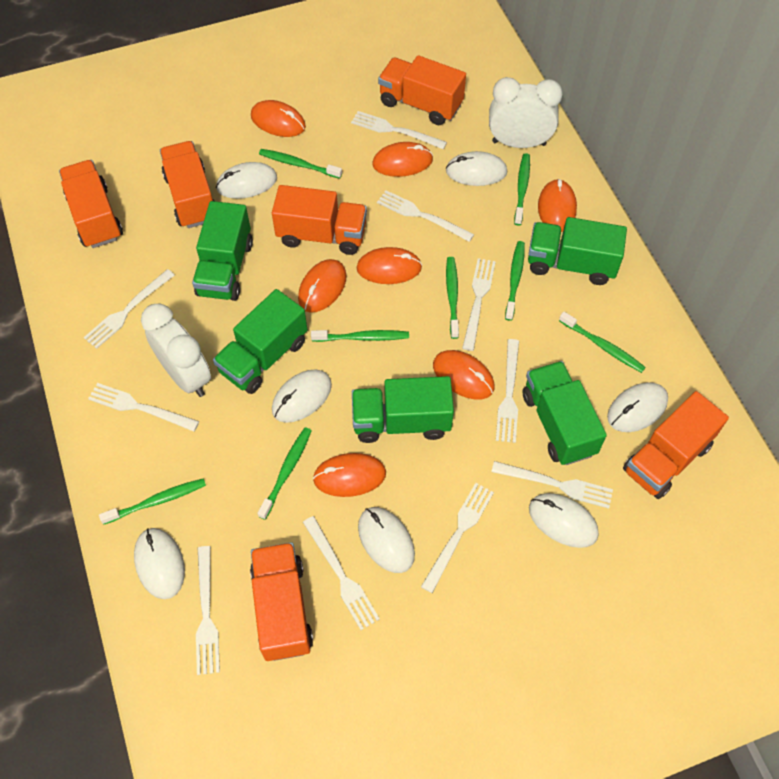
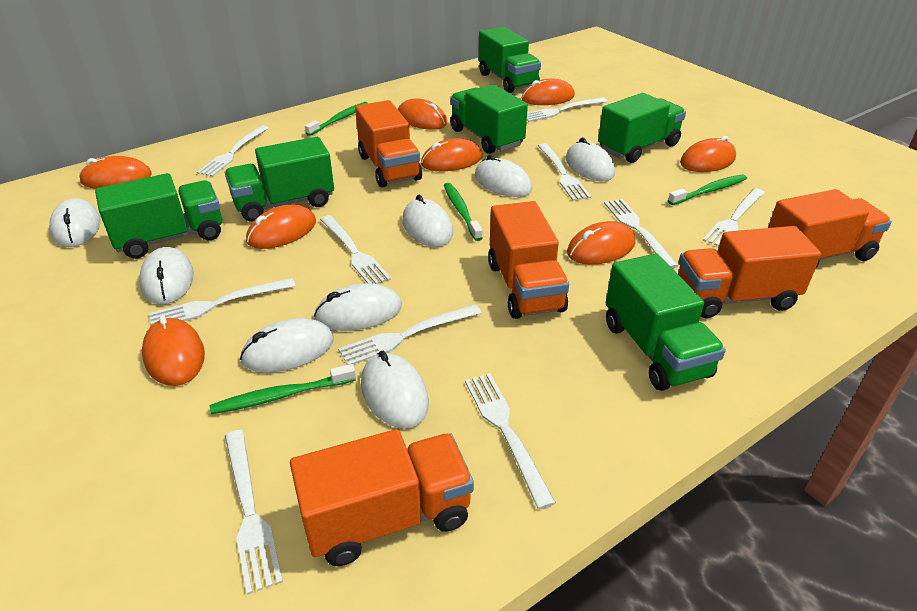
green toothbrush: 8 -> 4
green truck: 5 -> 6
orange mouse: 7 -> 8
orange truck: 6 -> 5
white clock: 2 -> 0
white mouse: 7 -> 8

